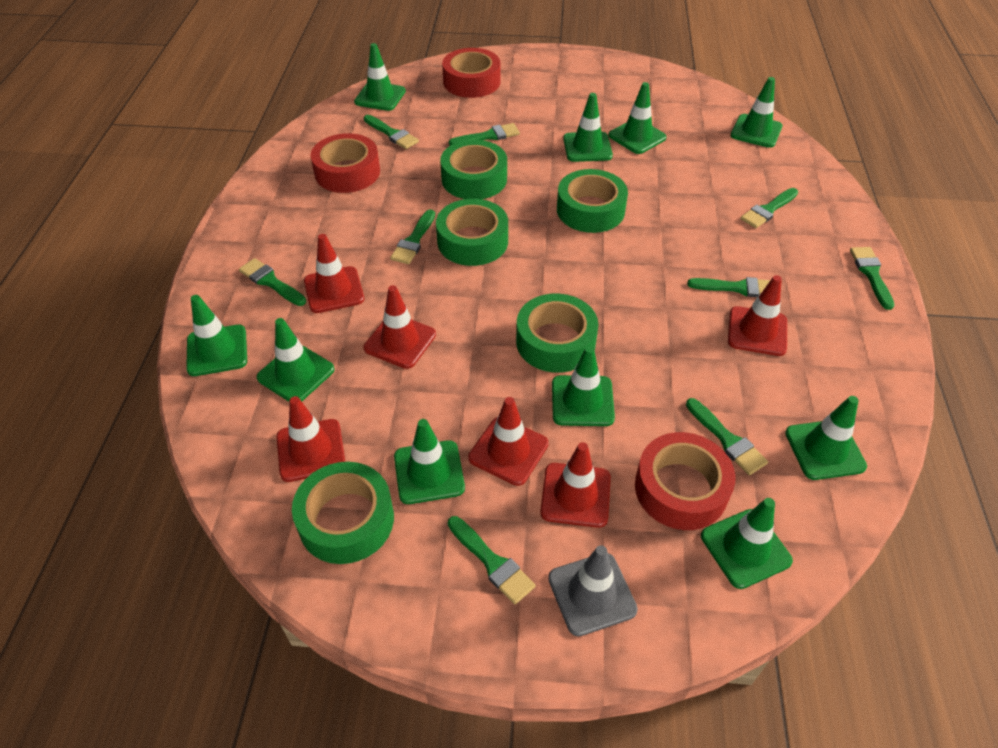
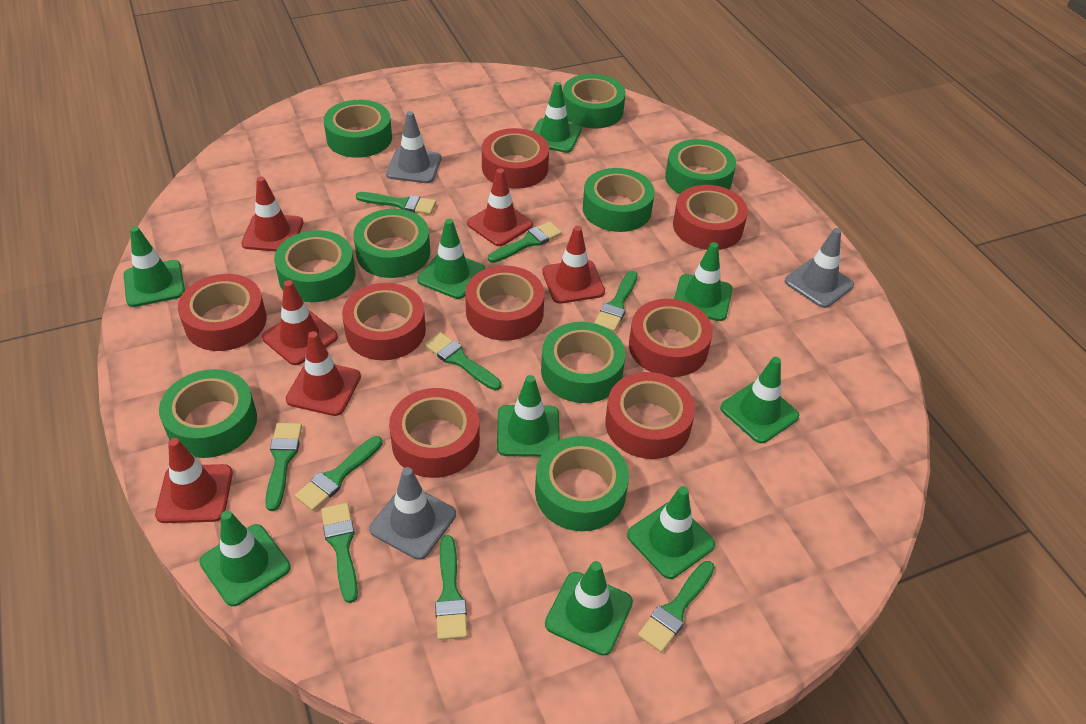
green tape: 5 -> 9
green traffic cone: 10 -> 9
grey traffic cone: 1 -> 3
red tape: 3 -> 8

